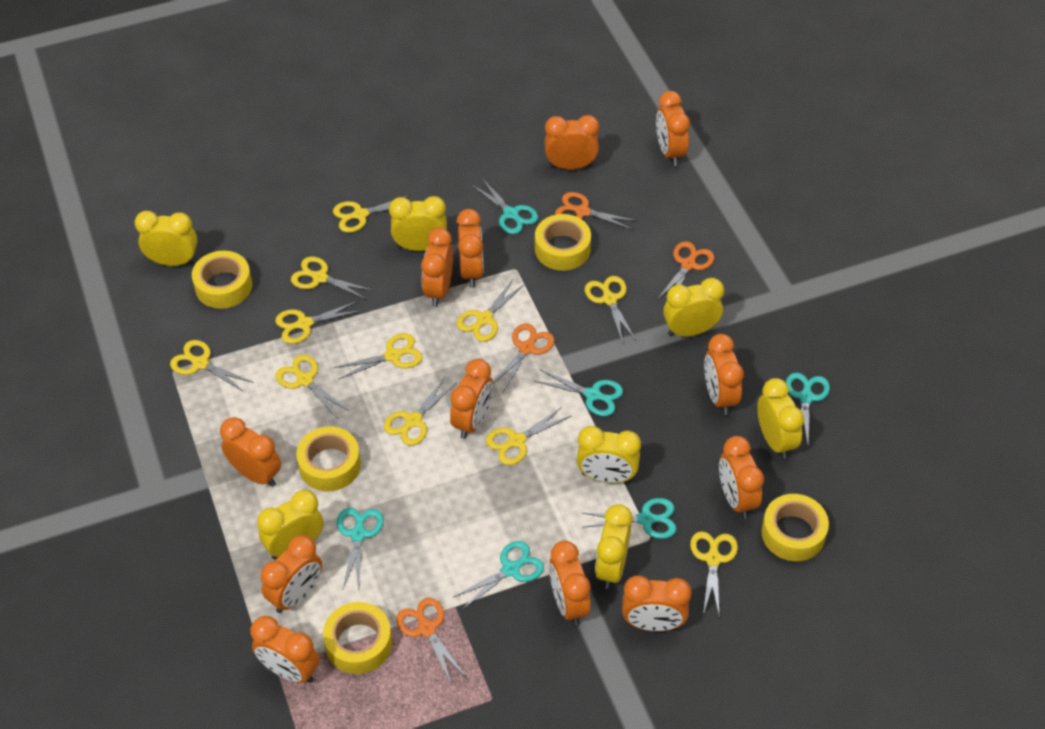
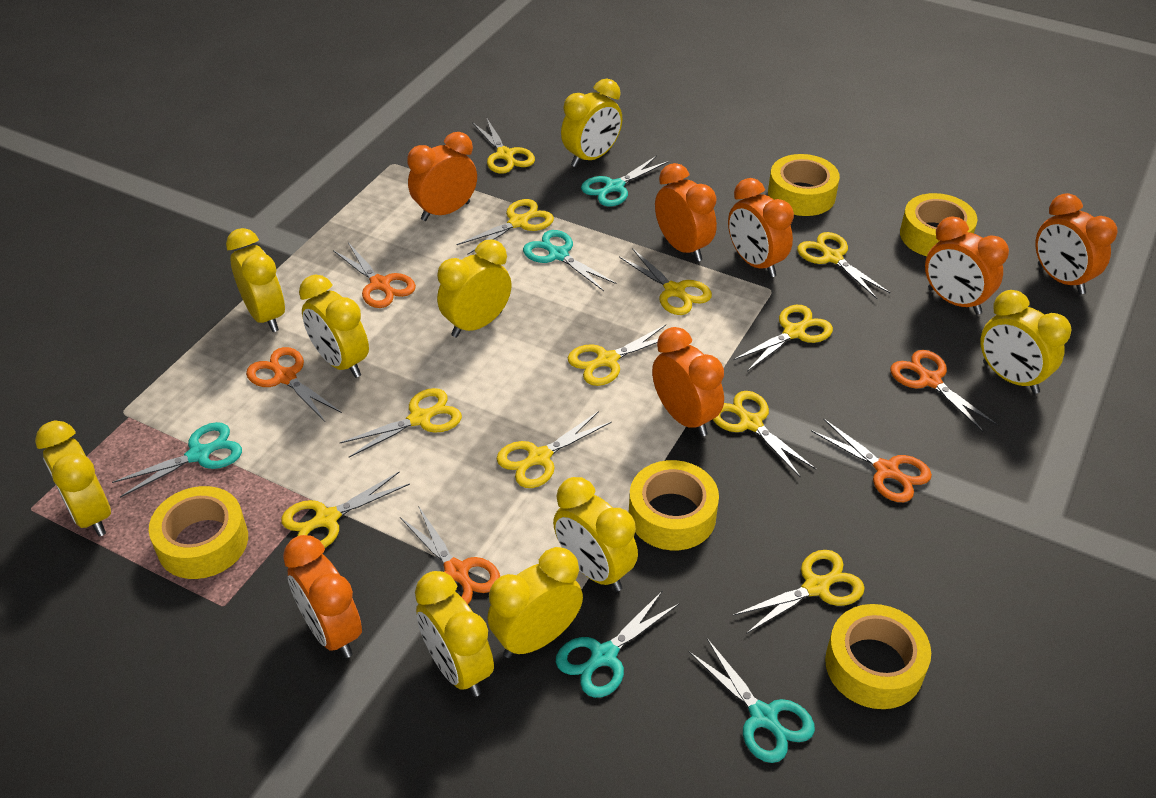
orange clock: 12 -> 7
orange scissors: 4 -> 5
turquoise scissors: 6 -> 5
yellow clock: 7 -> 9

